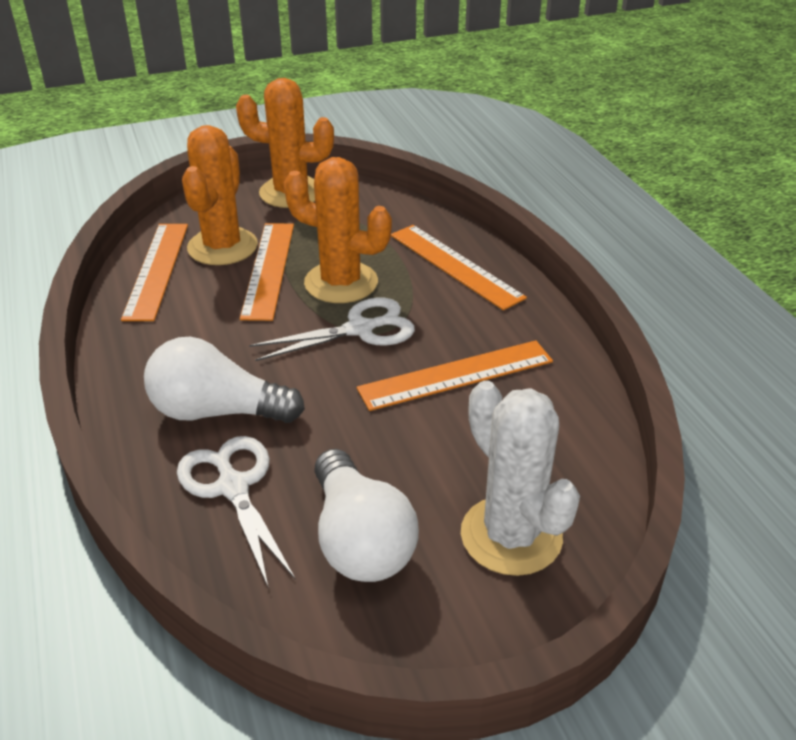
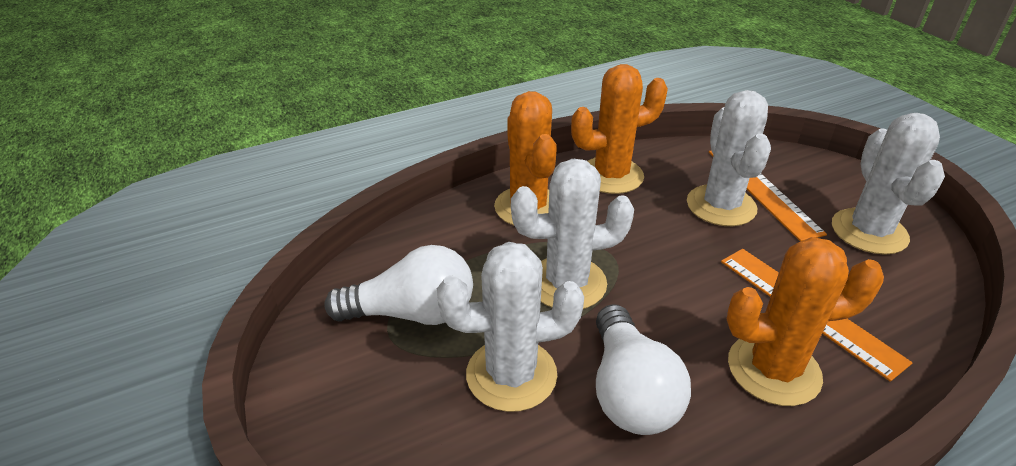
orange ruler: 4 -> 2
white cactus: 1 -> 4
white scissors: 2 -> 0

